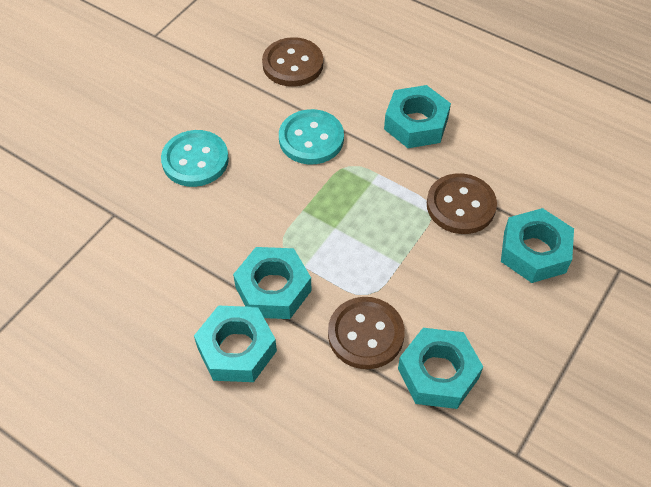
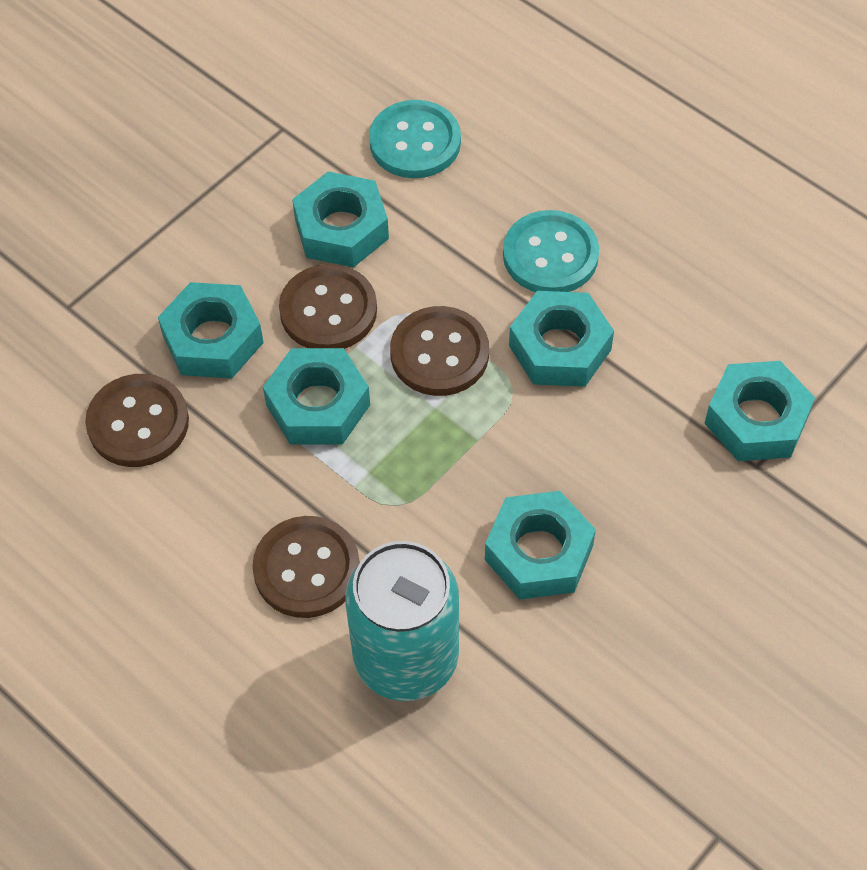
brown button: 3 -> 4
turquoise can: 0 -> 1
turquoise nut: 5 -> 6

